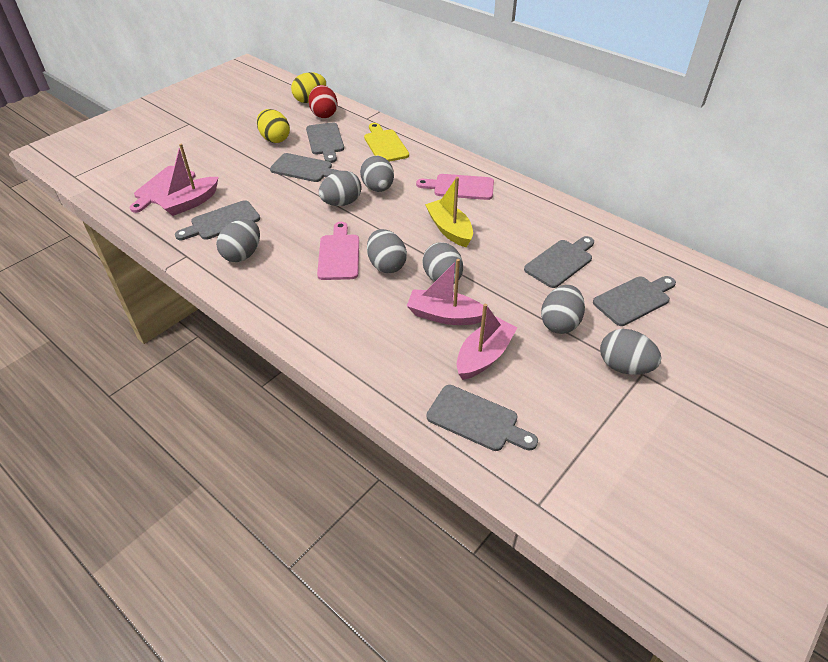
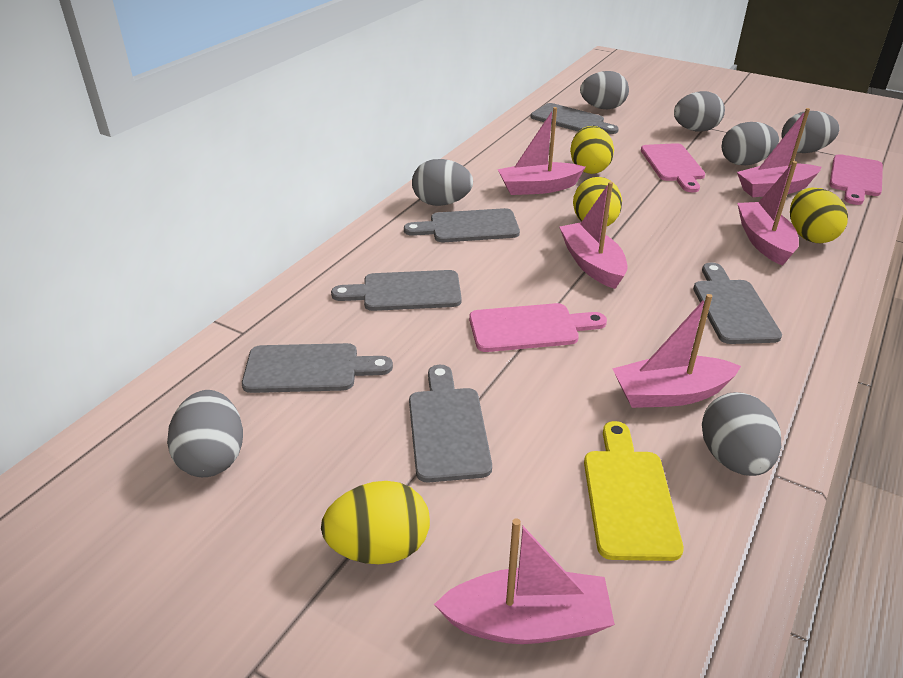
pink boat: 3 -> 6
red egg: 1 -> 0
yellow boat: 1 -> 0
yellow egg: 2 -> 4

